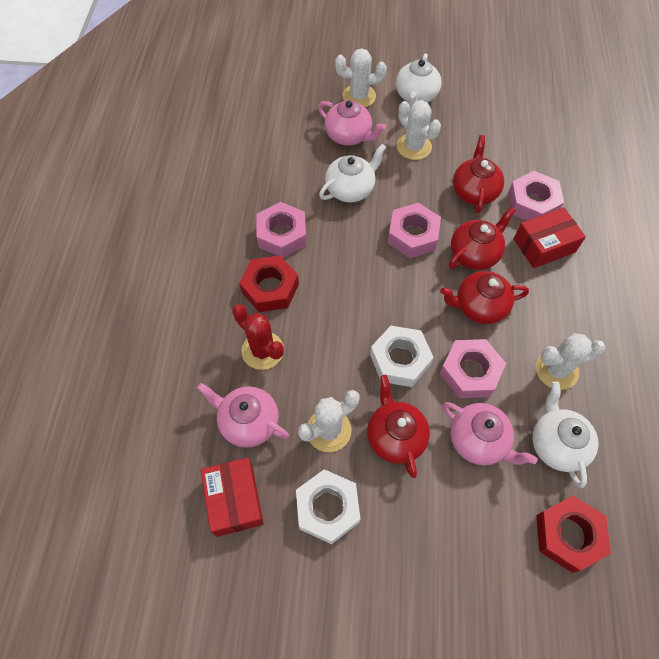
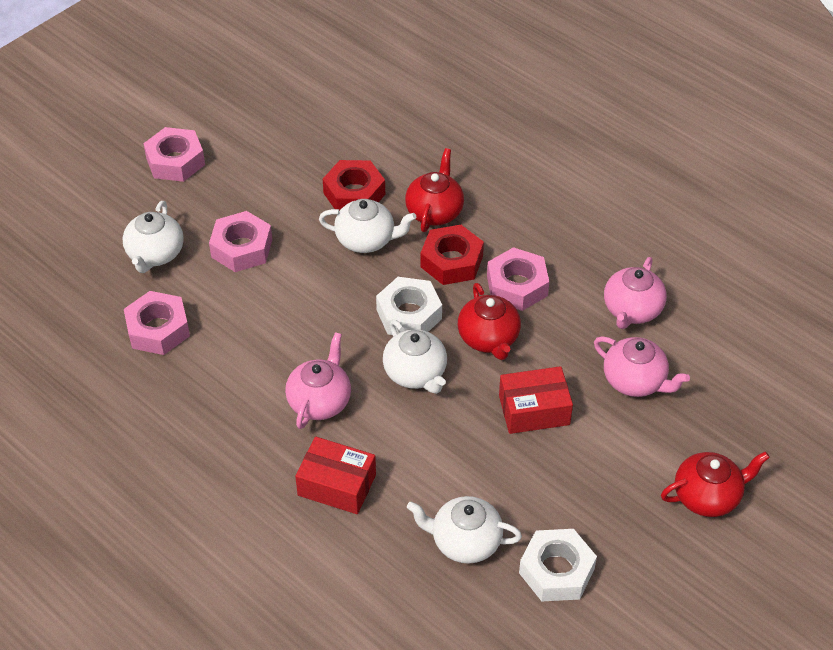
red cactus: 1 -> 0
red teapot: 4 -> 3
white cactus: 4 -> 0
white teapot: 3 -> 4

